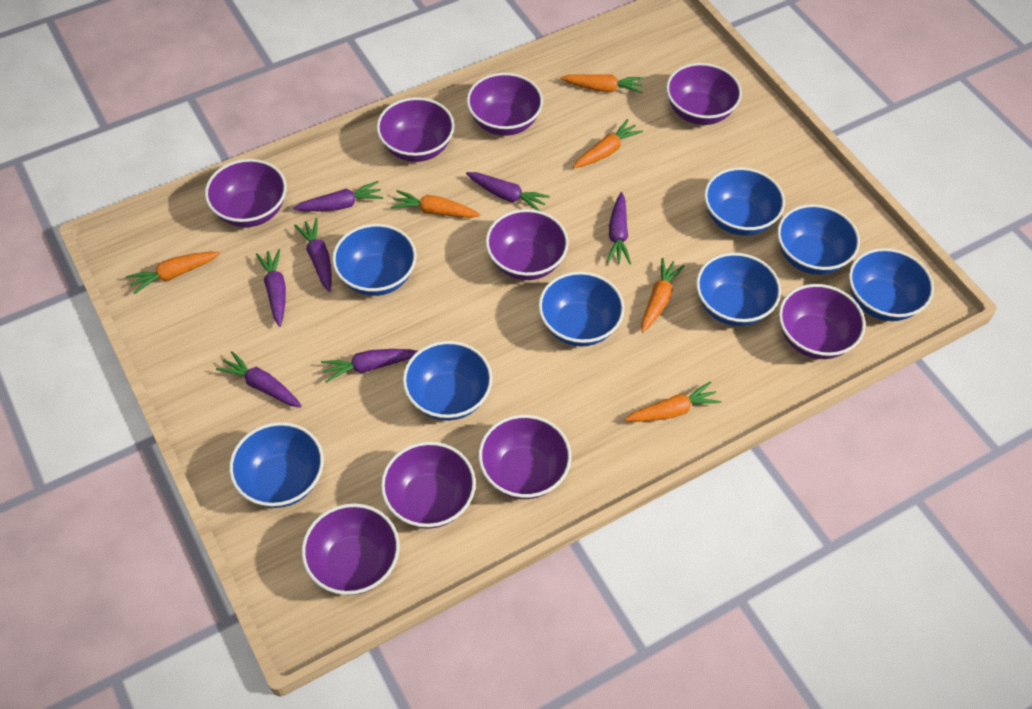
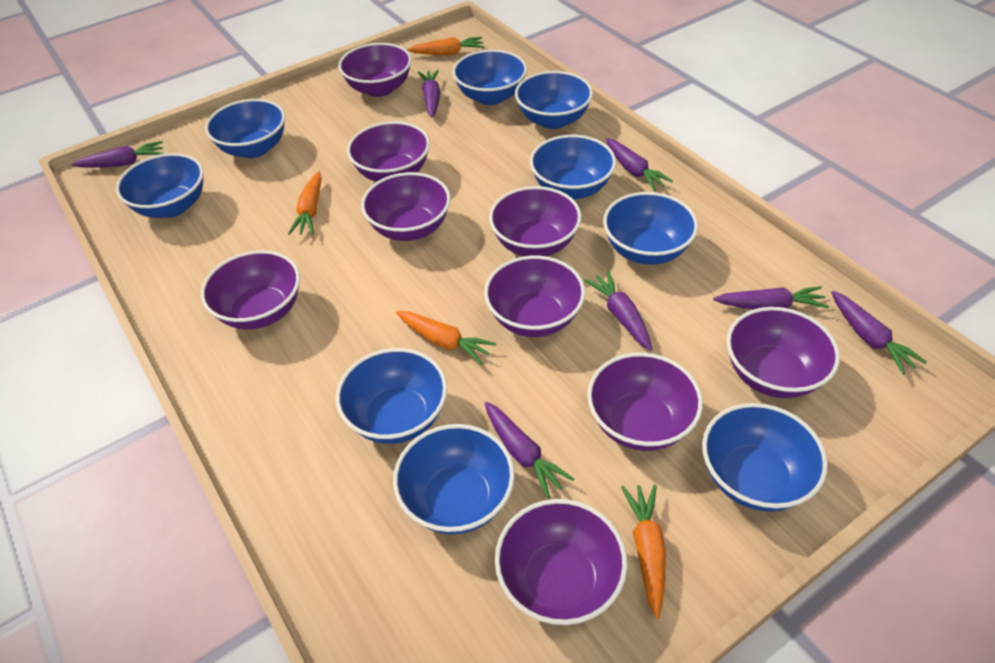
blue bowl: 8 -> 9
orange carrot: 6 -> 4

